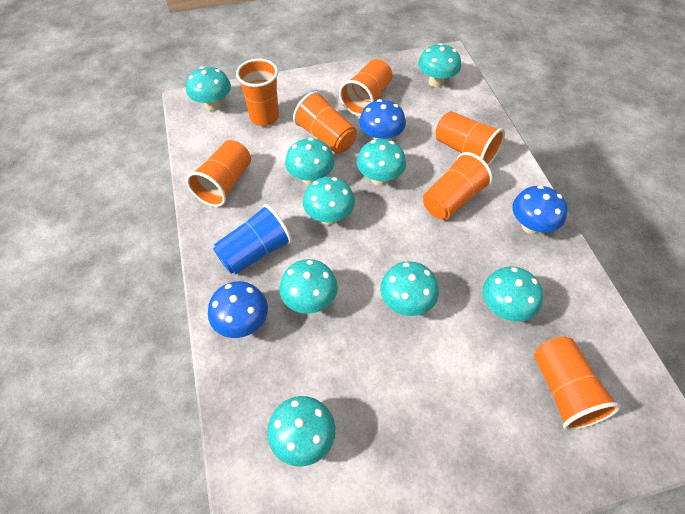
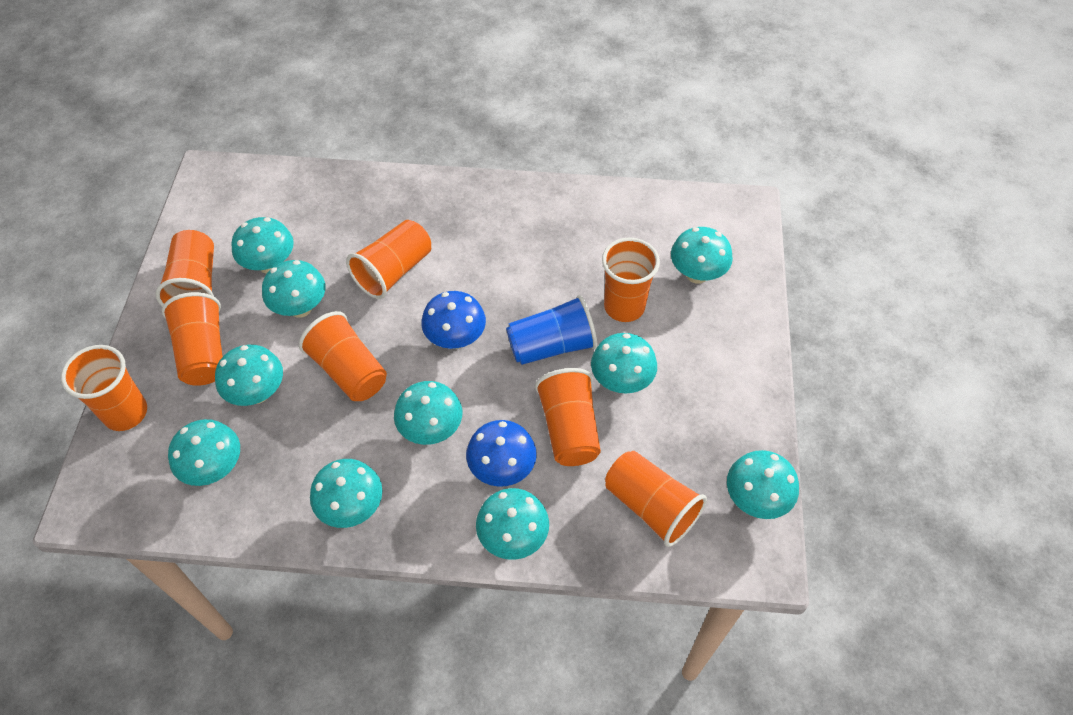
blue mushroom: 3 -> 2
orange cup: 7 -> 8
turquoise mushroom: 9 -> 10

